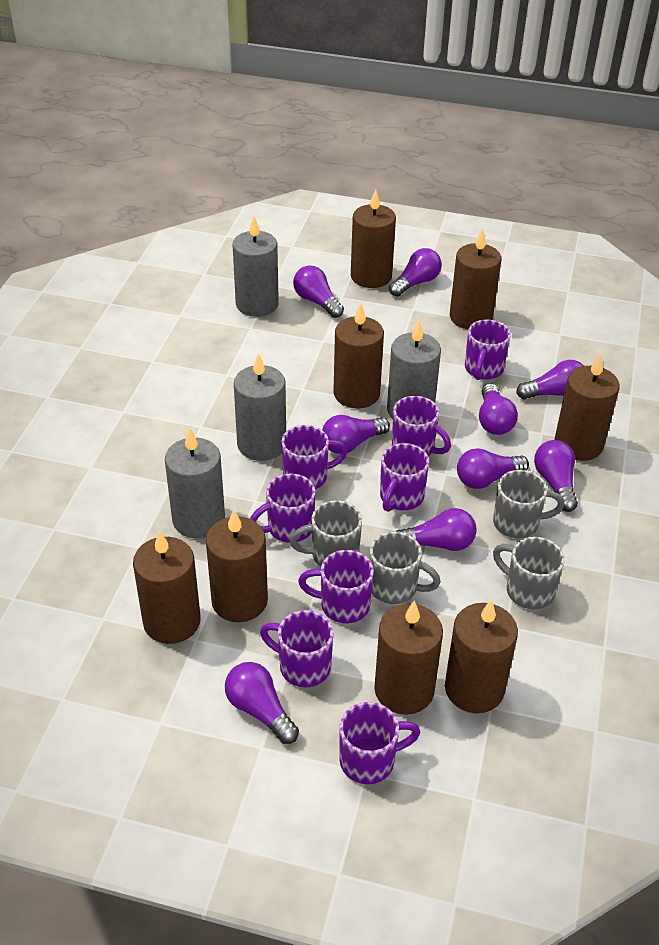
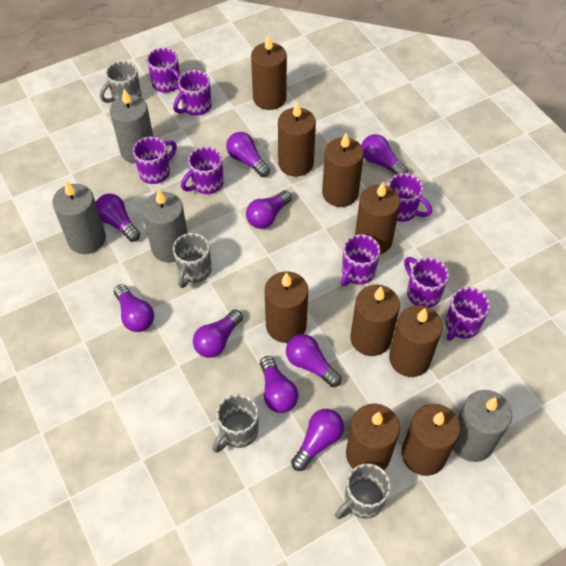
brown candle: 8 -> 9

